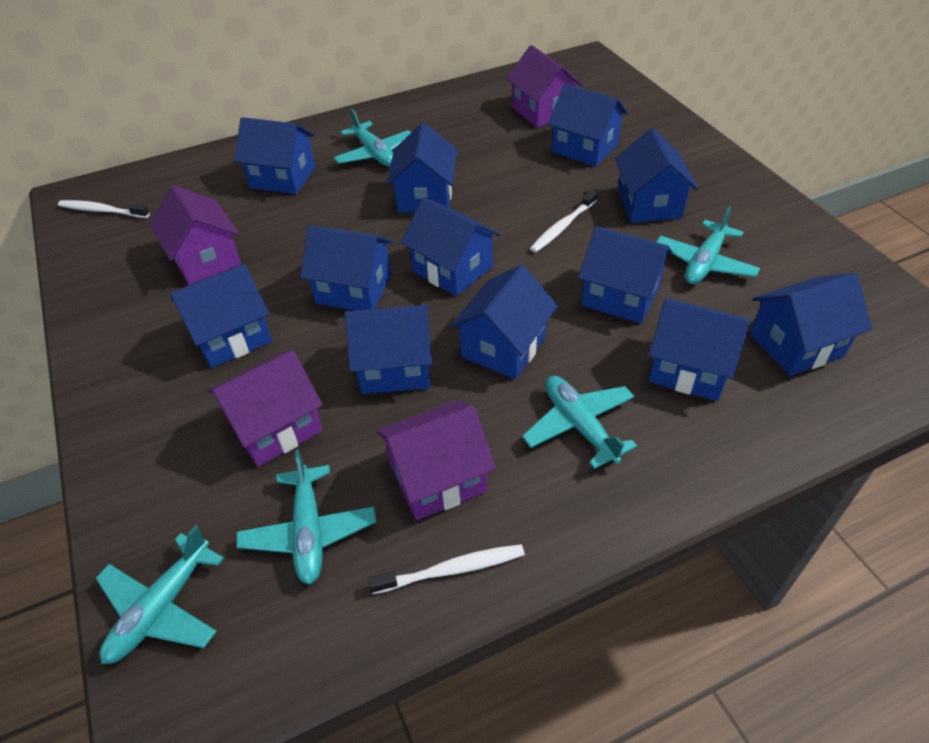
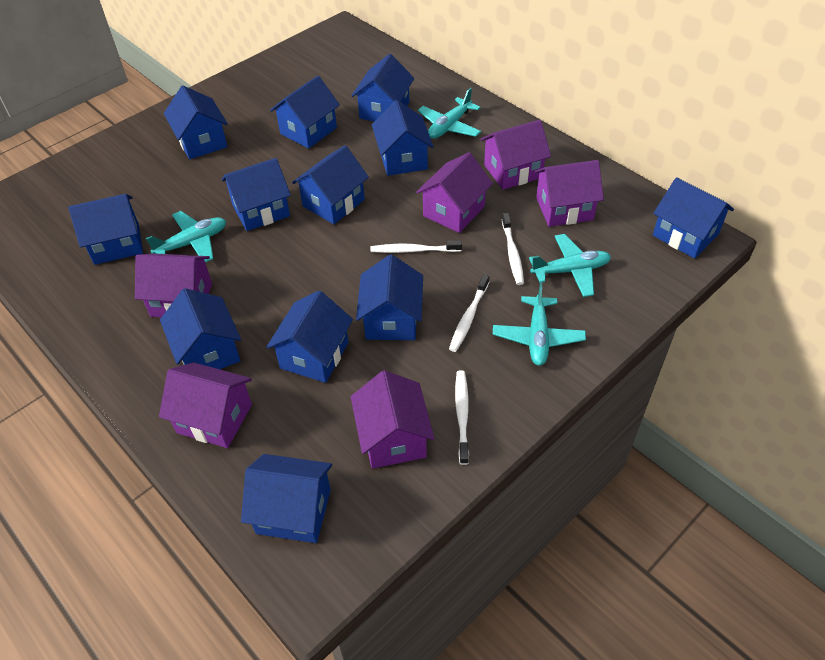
purple house: 4 -> 6
turquoise plane: 5 -> 4
white toothbrush: 3 -> 4

